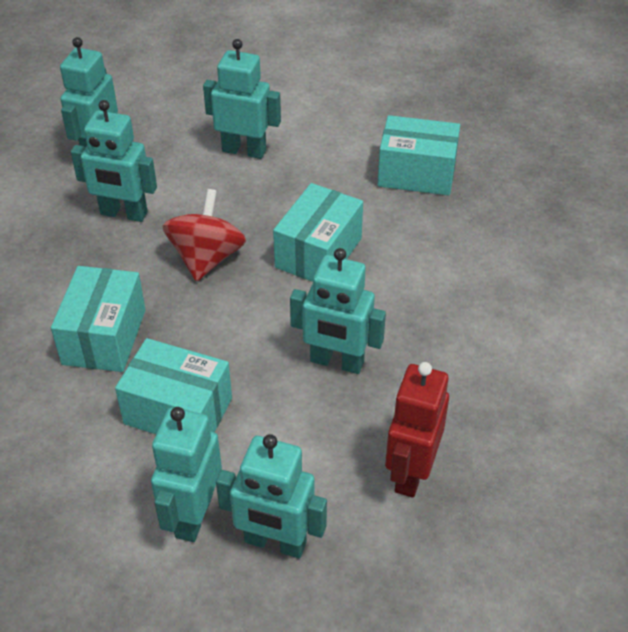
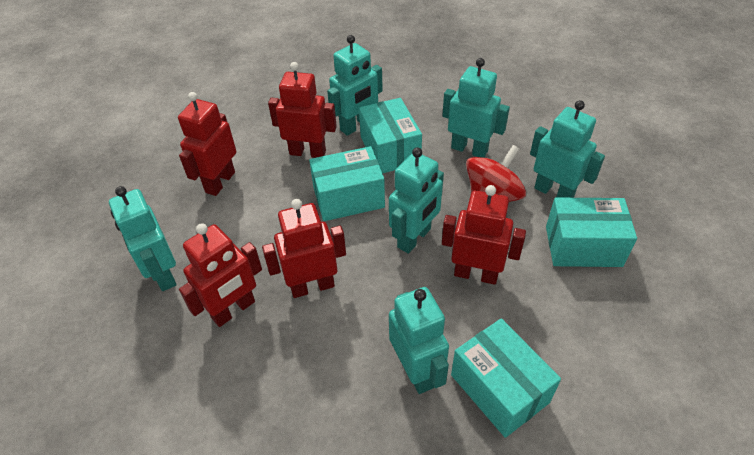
red robot: 1 -> 5

